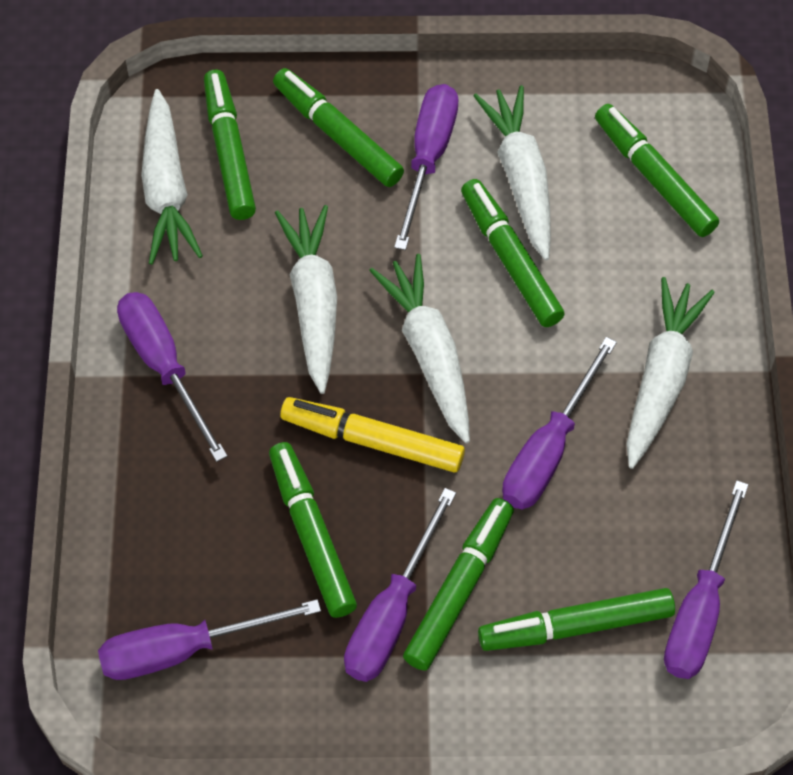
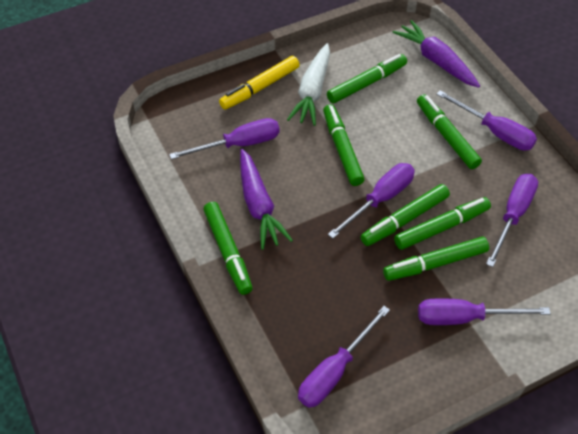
purple carrot: 0 -> 2
white carrot: 5 -> 1

